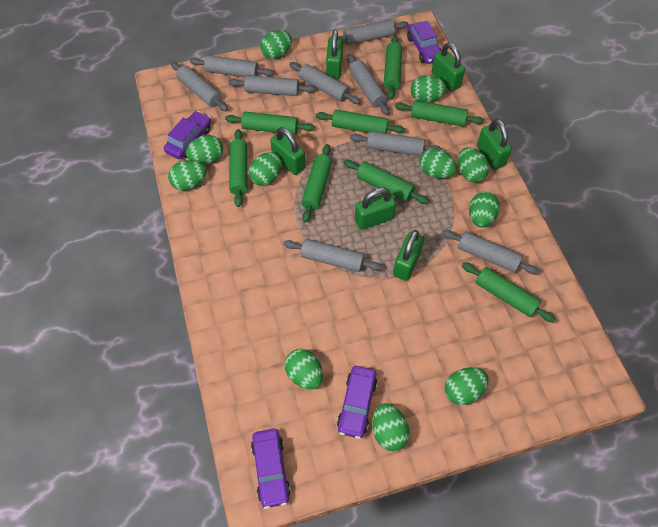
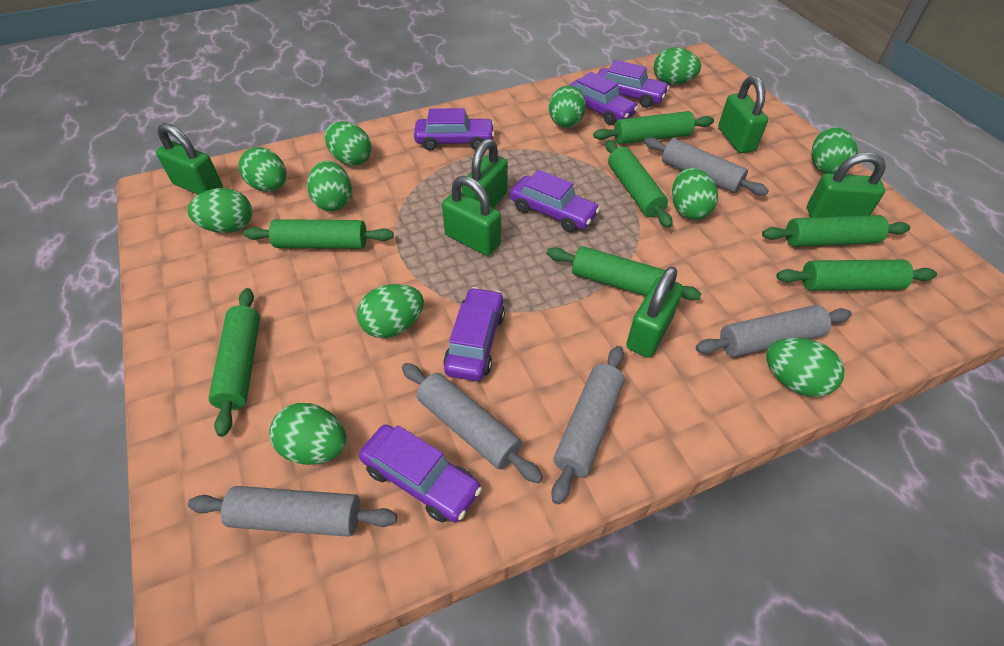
green rolling pin: 8 -> 7
grey rolling pin: 9 -> 5
purple car: 4 -> 6

